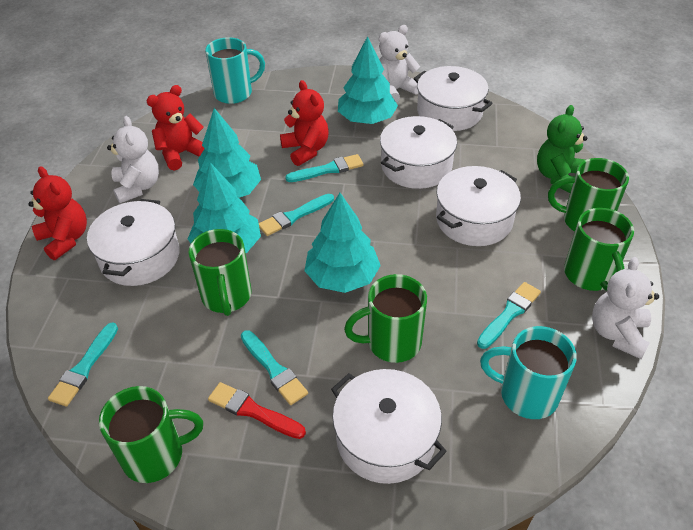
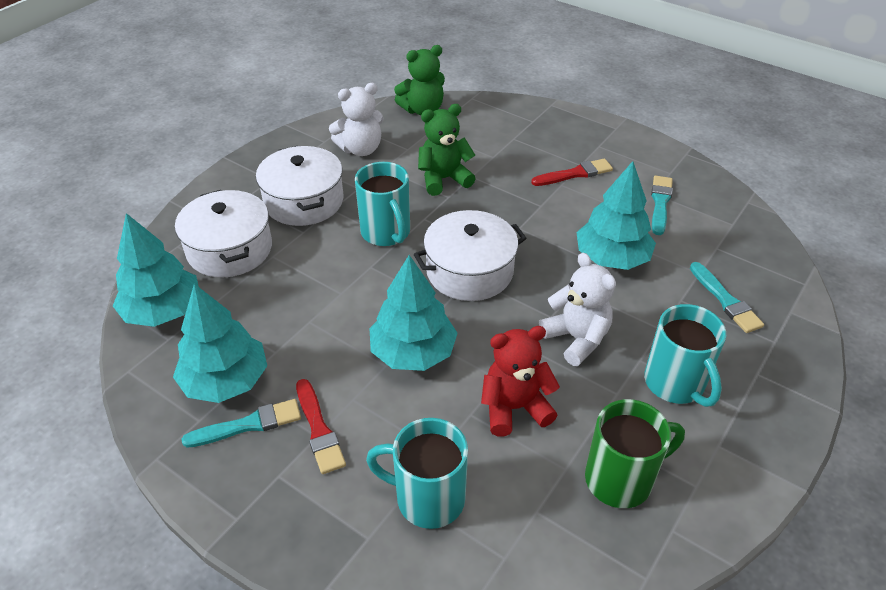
green mug: 5 -> 1
green teddy bear: 1 -> 2
red brush: 1 -> 2
red teddy bear: 3 -> 1
turquoise brush: 5 -> 3
turquoise mug: 2 -> 3
white pot: 5 -> 3
white teddy bear: 3 -> 2

